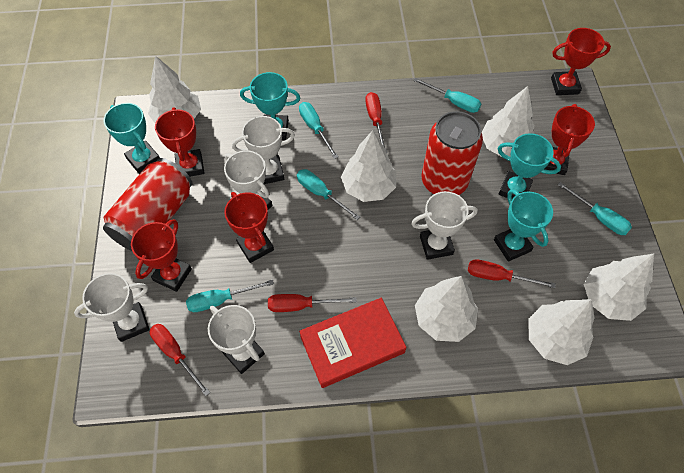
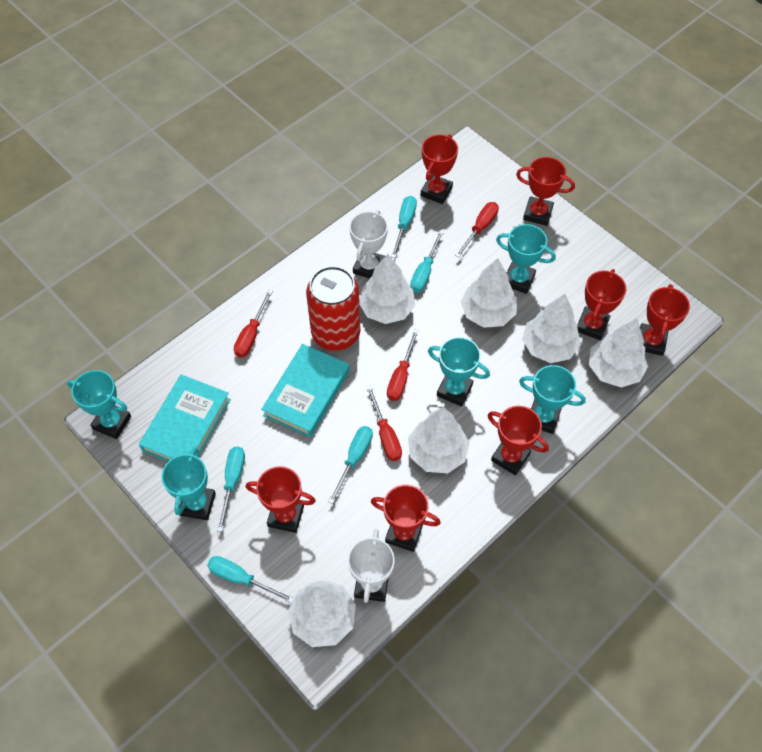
red book: 1 -> 0
red can: 2 -> 1
red trophy: 5 -> 7
turquoise book: 0 -> 2
turquoise trophy: 4 -> 5
white trophy: 5 -> 2

